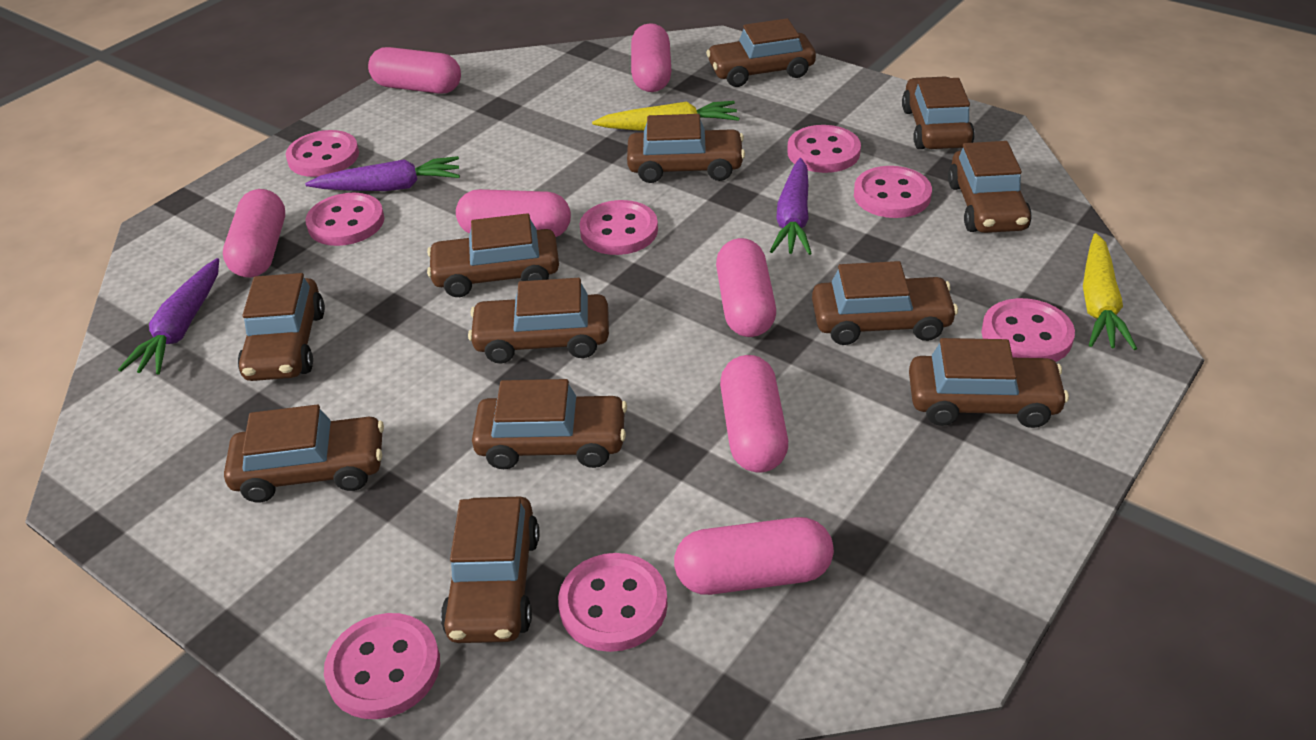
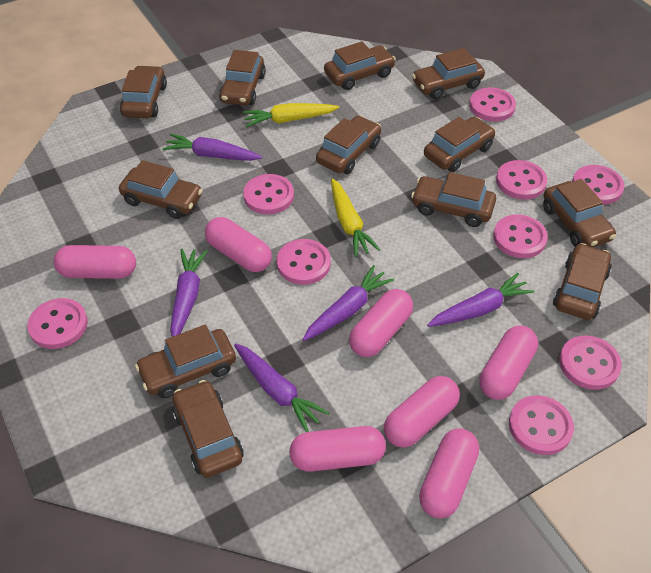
pink button: 8 -> 9
purple carrot: 3 -> 5

